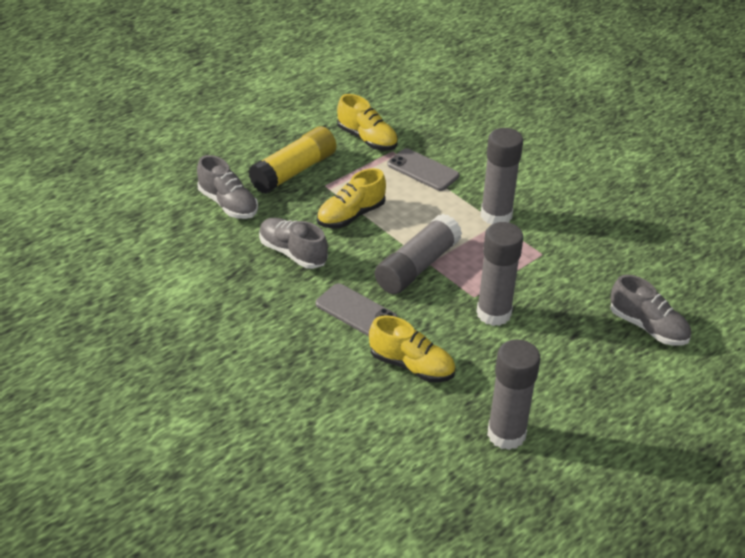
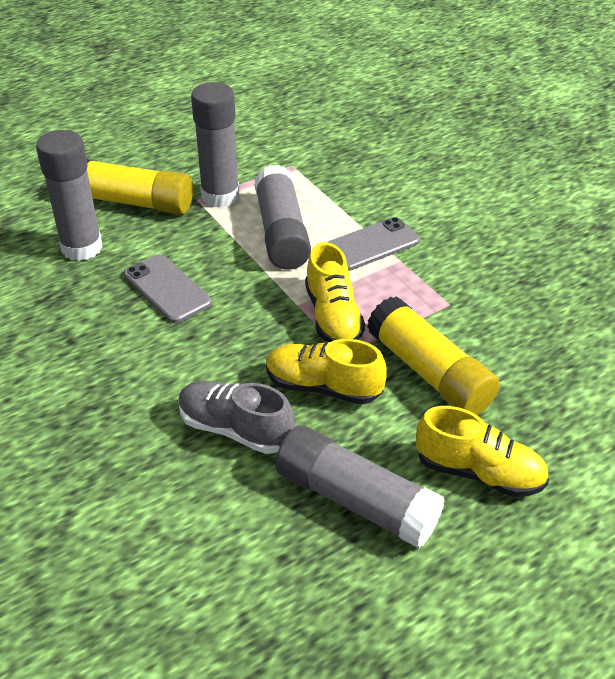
grey shoe: 3 -> 1
yellow glue stick: 1 -> 2

